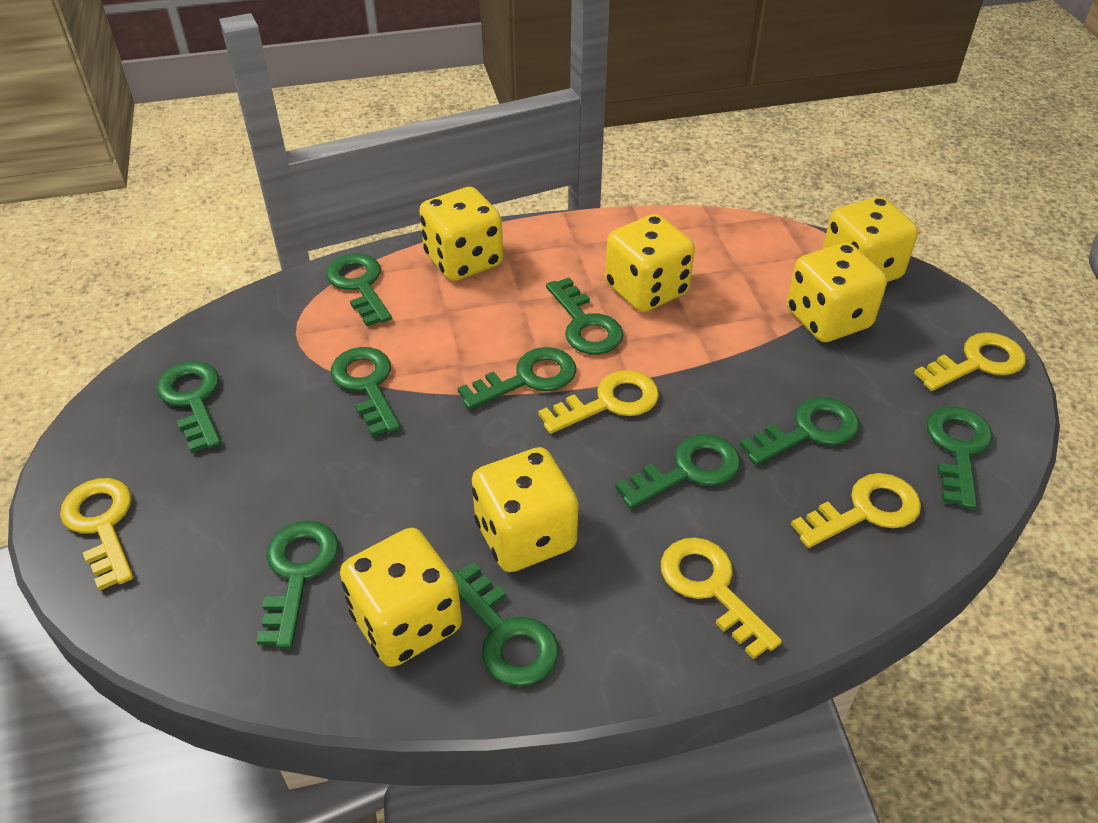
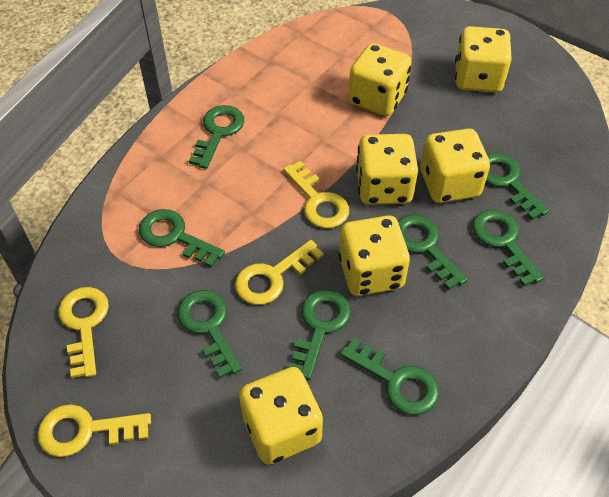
green key: 10 -> 8
yellow key: 5 -> 4

